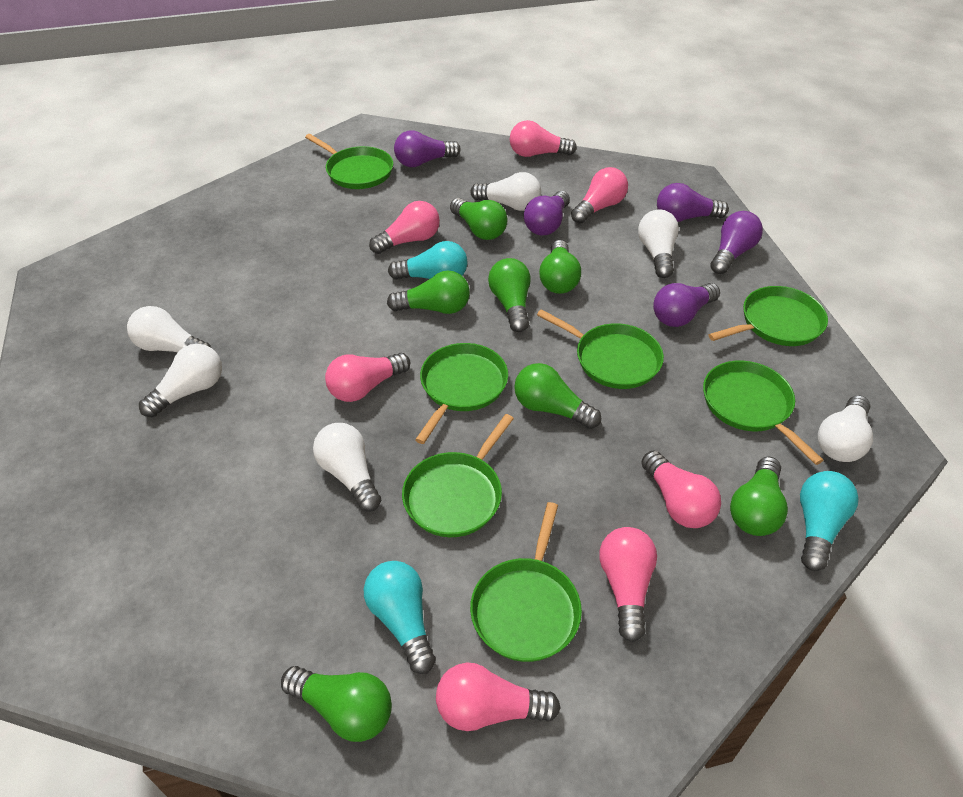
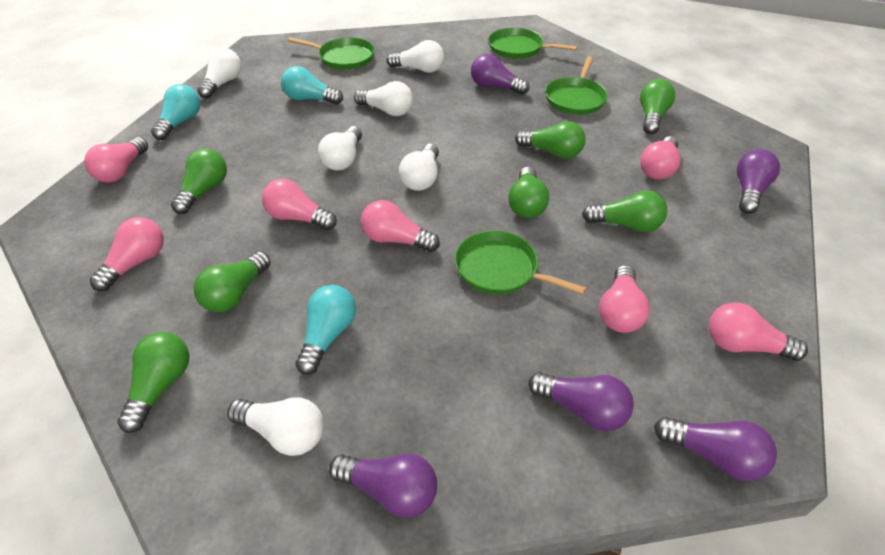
green pan: 7 -> 4

